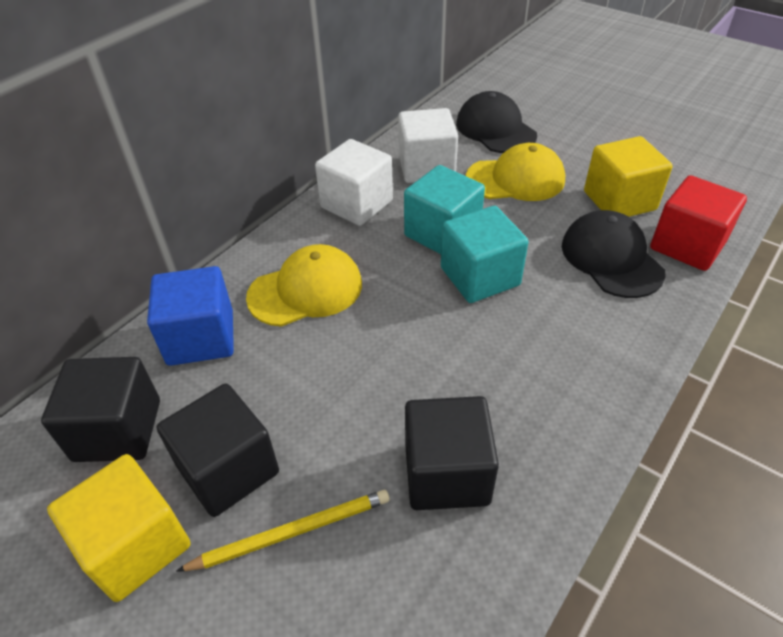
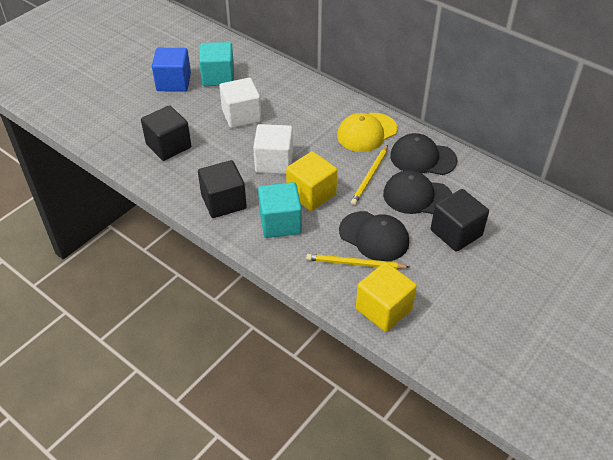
black cap: 2 -> 3
red cube: 1 -> 0
yellow cap: 2 -> 1
yellow pencil: 1 -> 2

